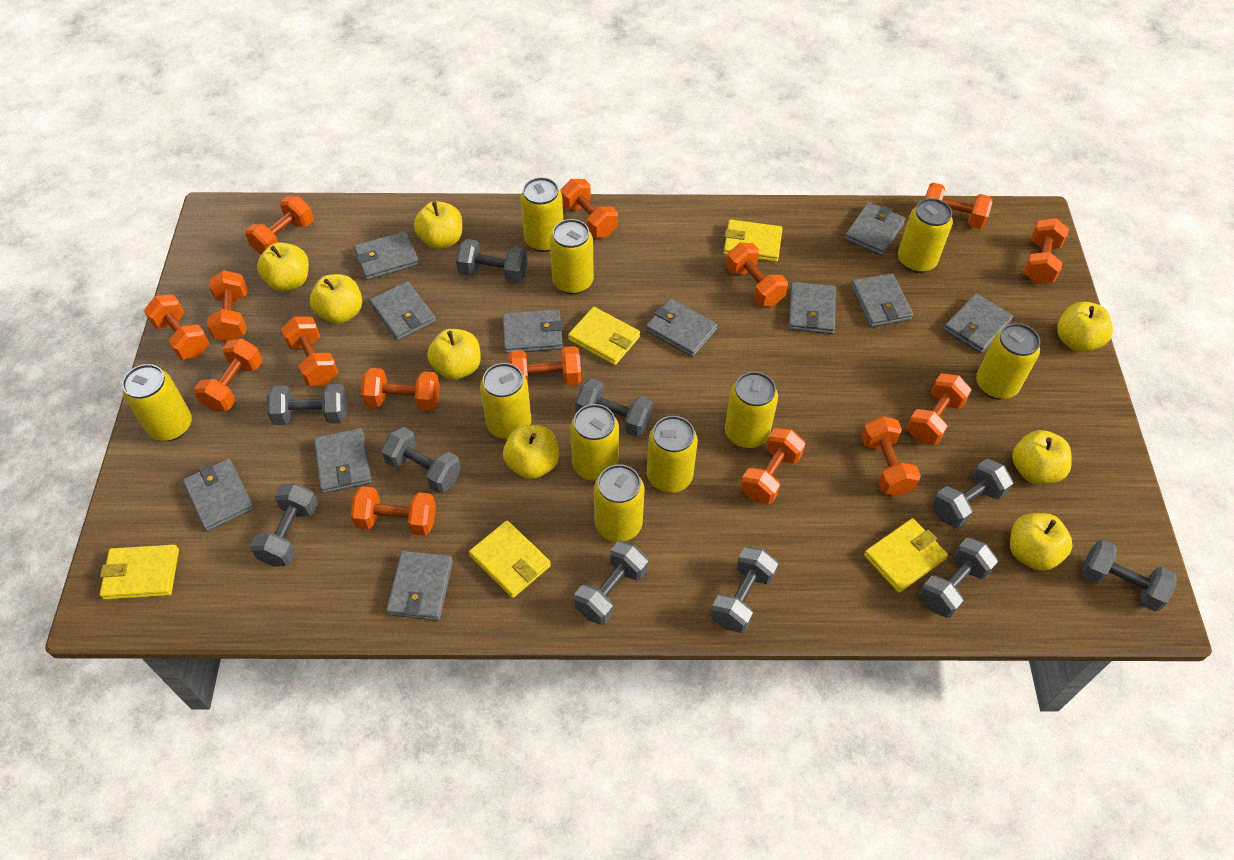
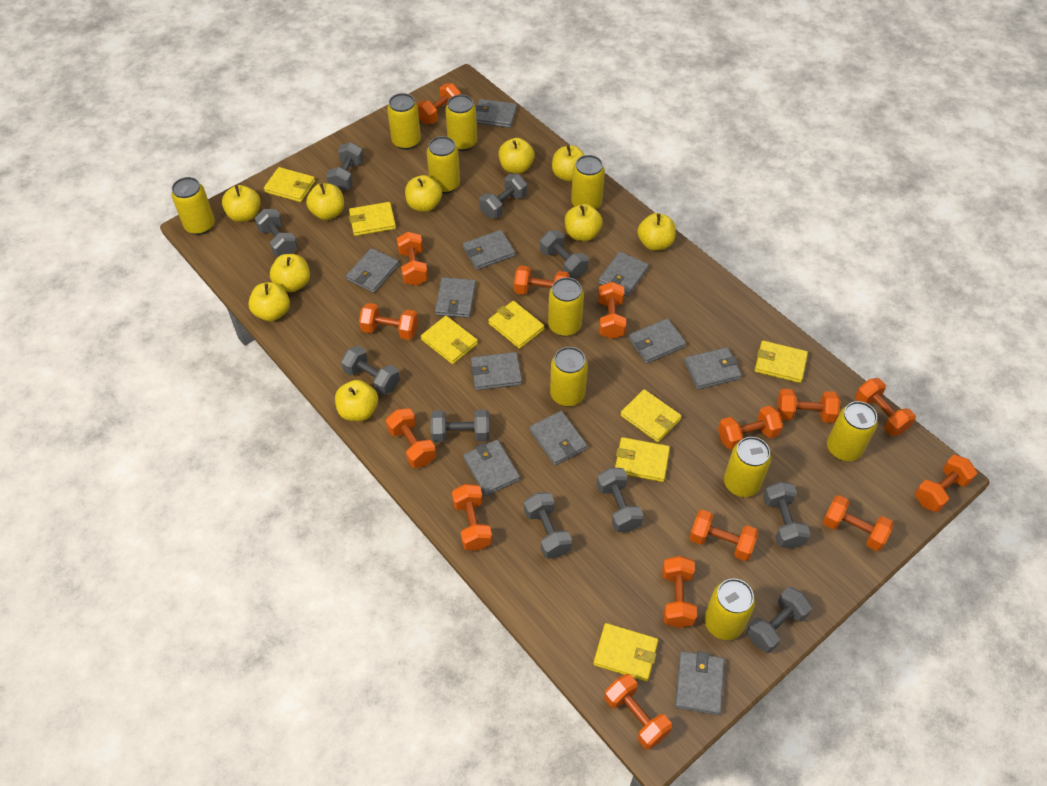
yellow apple: 8 -> 10
yellow wallet: 5 -> 8

